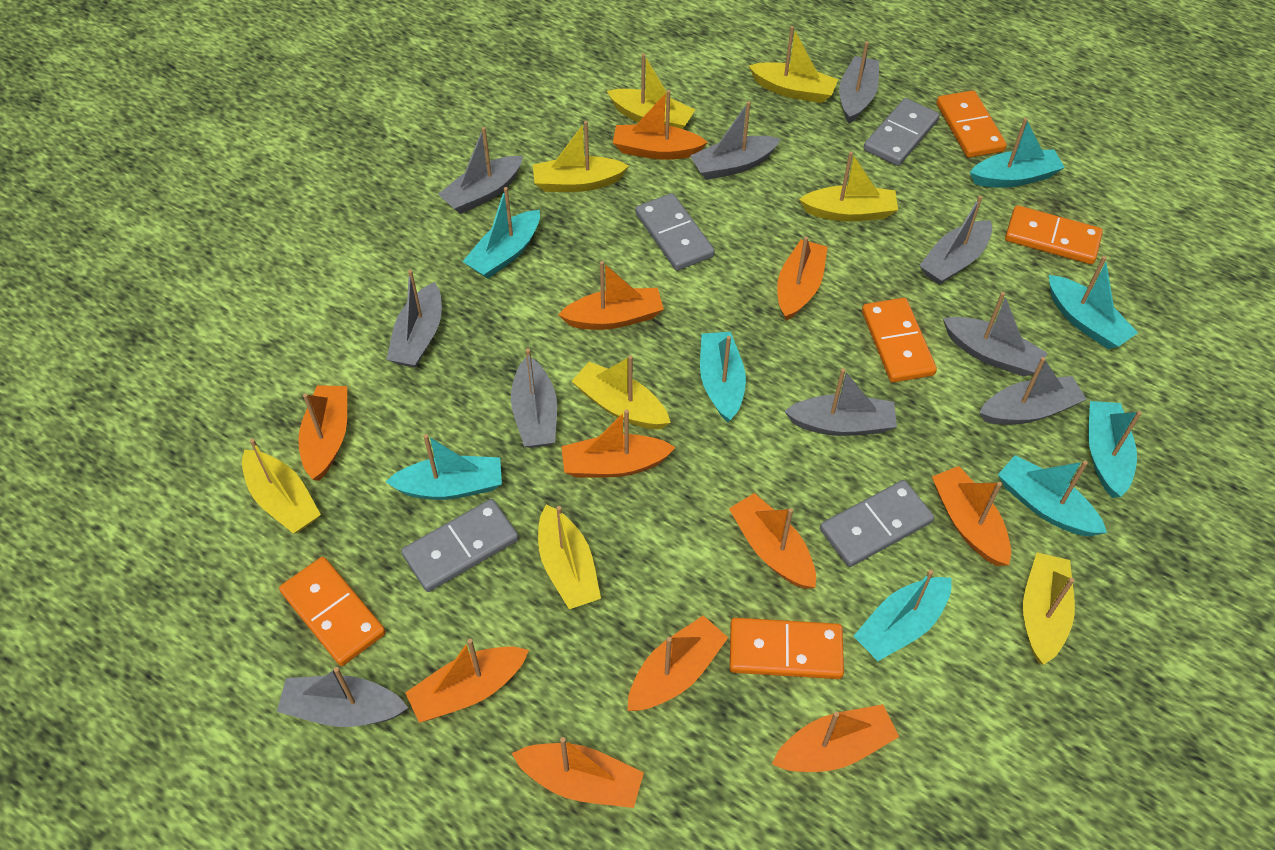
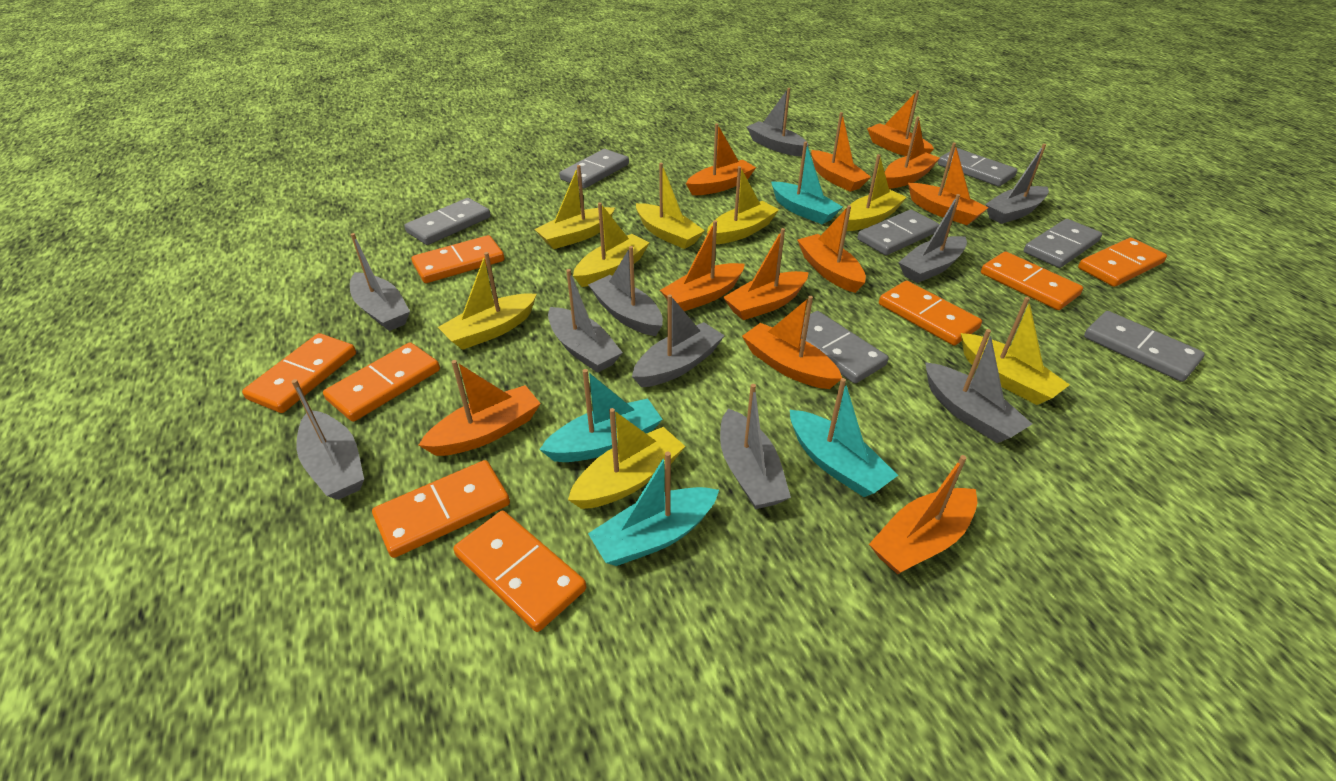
grey domino: 4 -> 7
orange domino: 5 -> 8
turquoise boat: 8 -> 4

